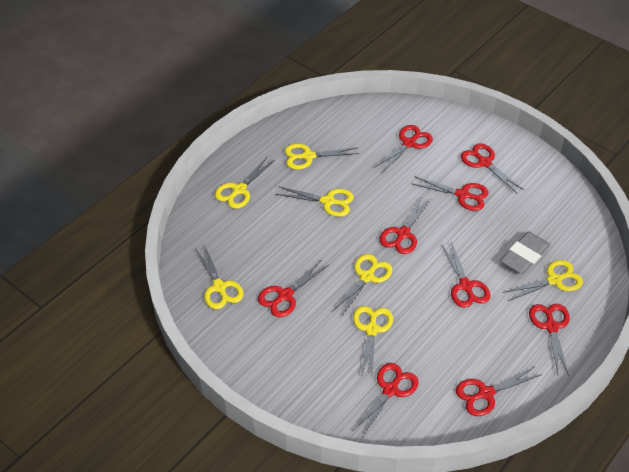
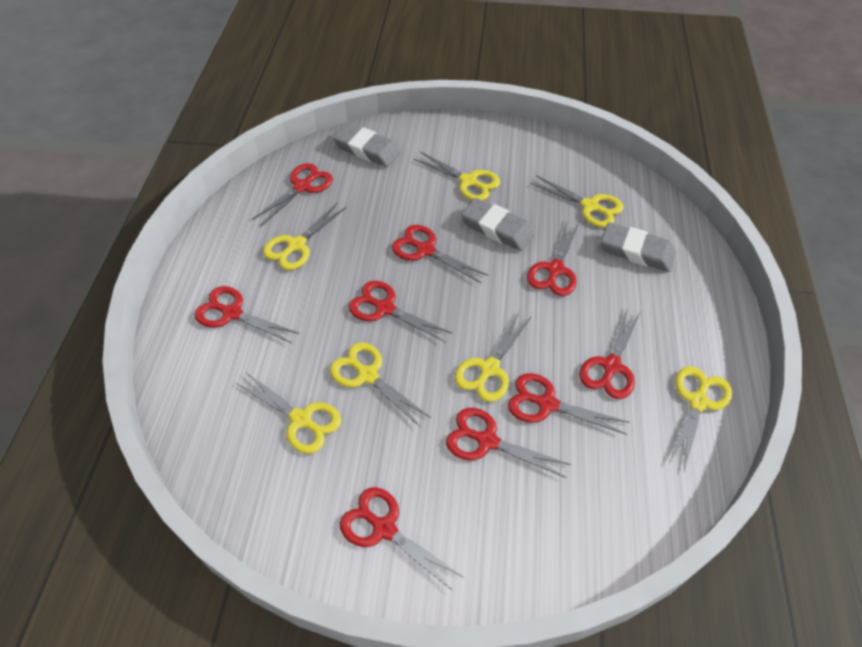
grey eraser: 1 -> 3

